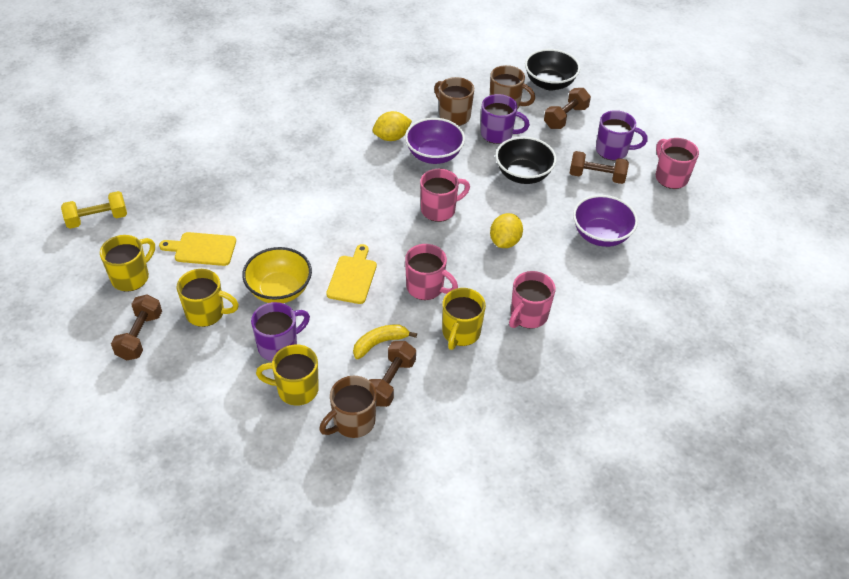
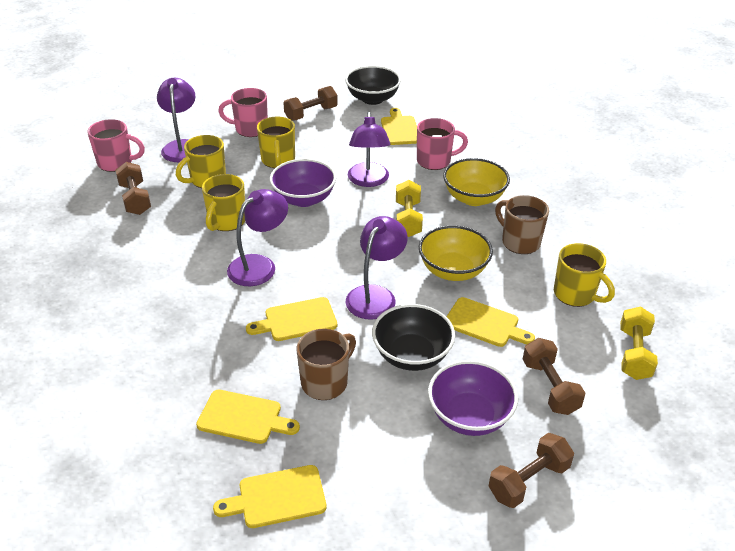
brown mug: 3 -> 2
pink mug: 4 -> 3
purple lamp: 0 -> 4
purple mug: 3 -> 0
yellow banana: 1 -> 0
yellow bowl: 1 -> 2
yellow cutting board: 2 -> 5
yellow dumbbell: 1 -> 2
yellow lemon: 2 -> 0

